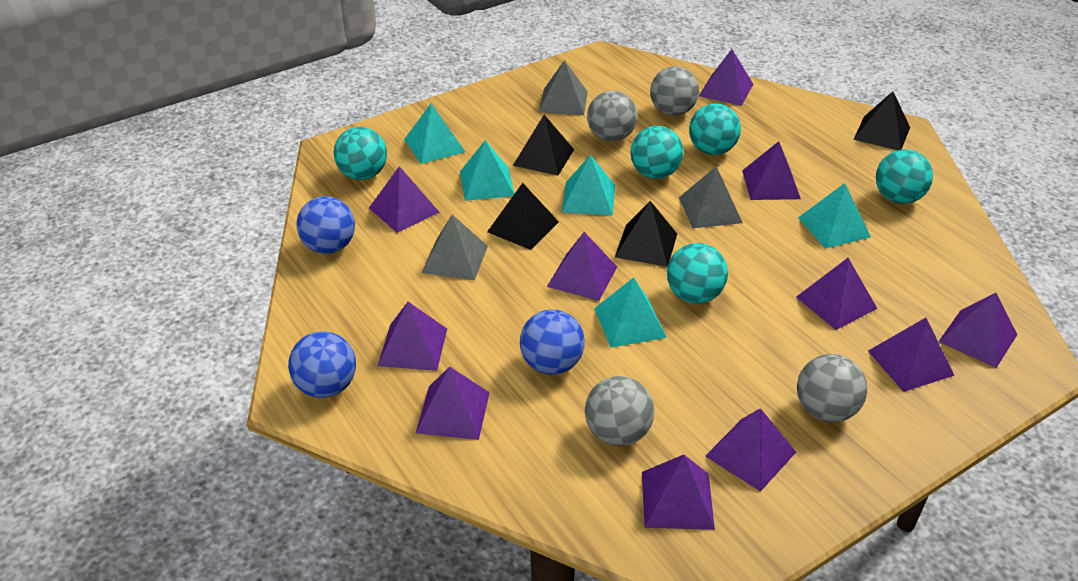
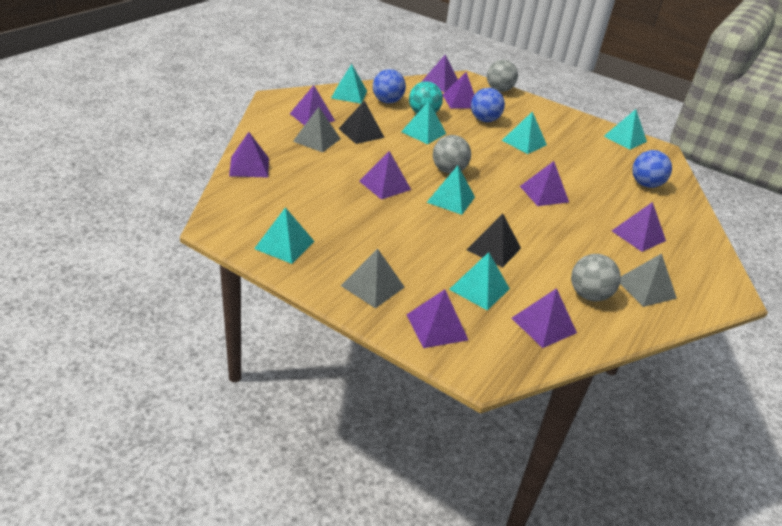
black pyramid: 4 -> 2
grey ball: 4 -> 3
purple pyramid: 11 -> 9
turquoise ball: 5 -> 1
turquoise pyramid: 5 -> 7

